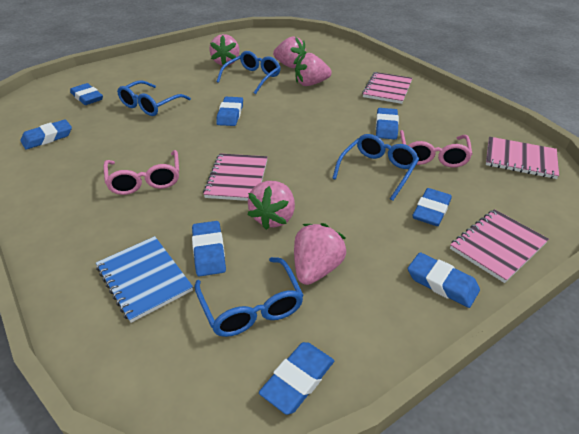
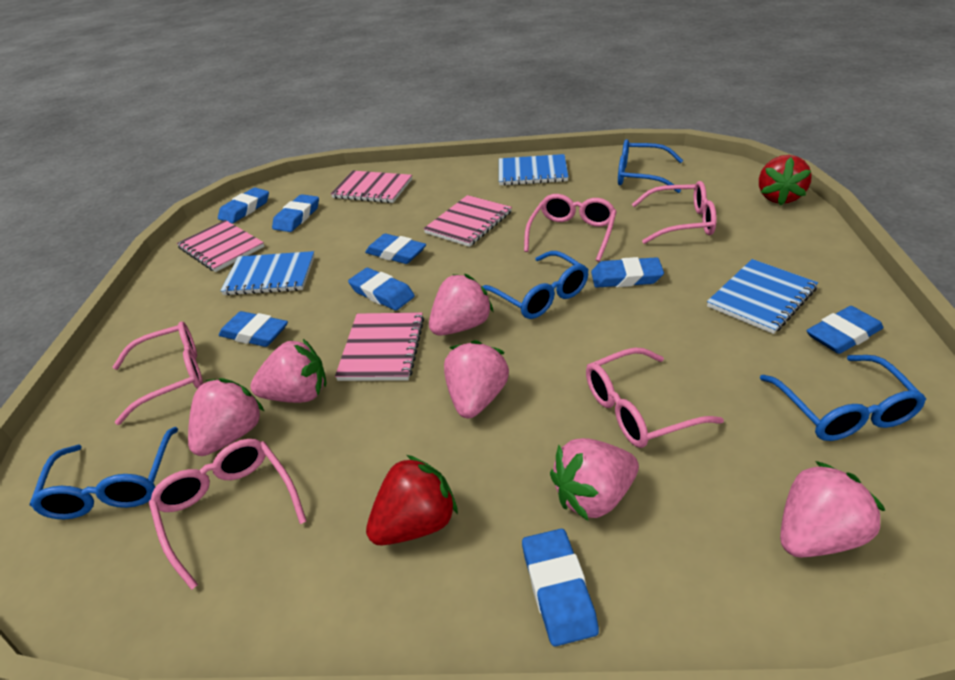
blue notebook: 1 -> 3
pink glasses: 2 -> 5
pink strawberry: 5 -> 6
red strawberry: 0 -> 2

